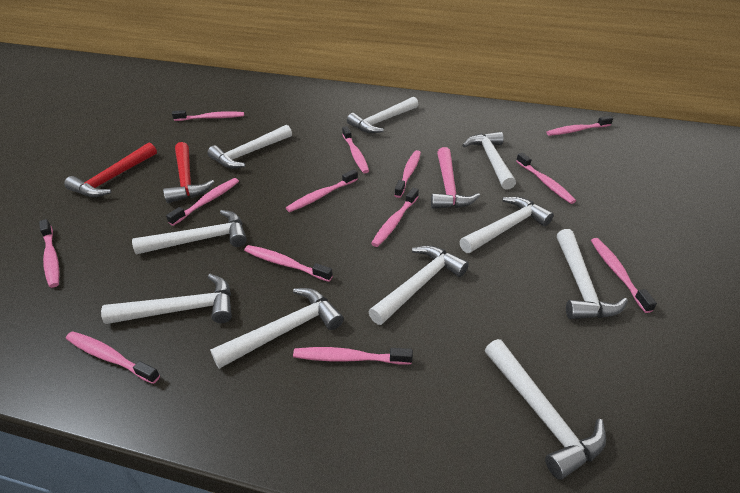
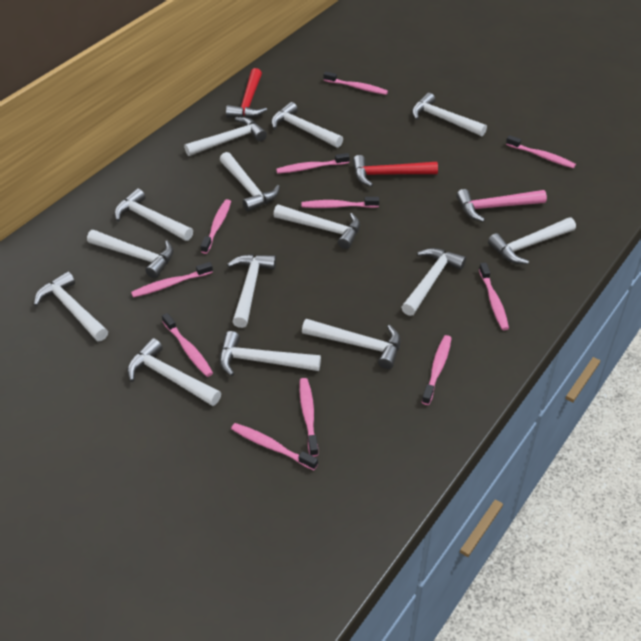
pink toothbrush: 13 -> 11
white hammer: 10 -> 14

